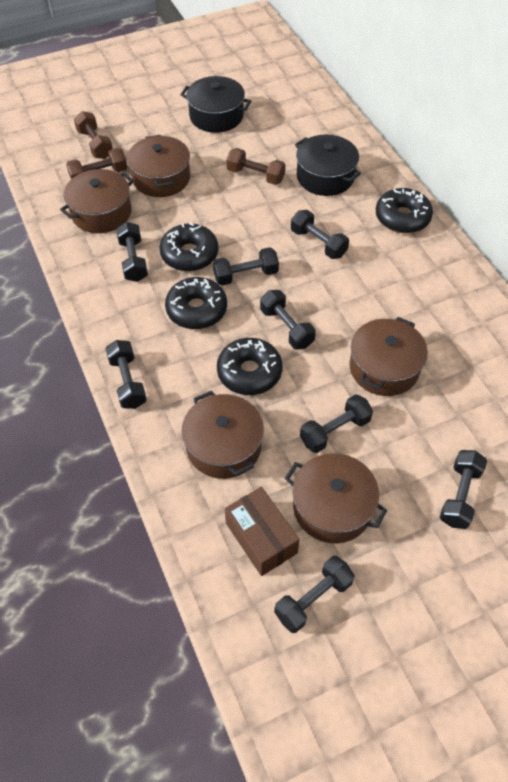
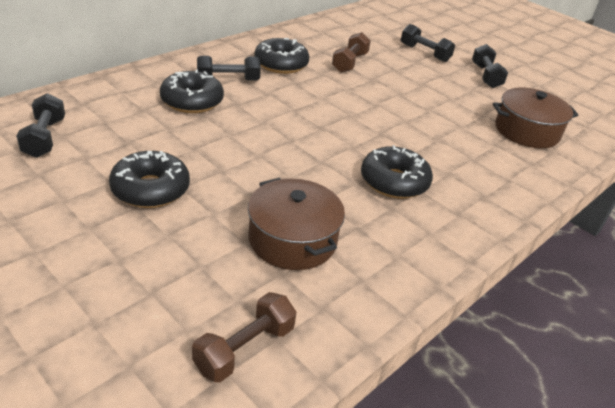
black dumbbell: 8 -> 4
black pot: 2 -> 0
brown box: 1 -> 0
brown dumbbell: 3 -> 2
brown pot: 5 -> 2

